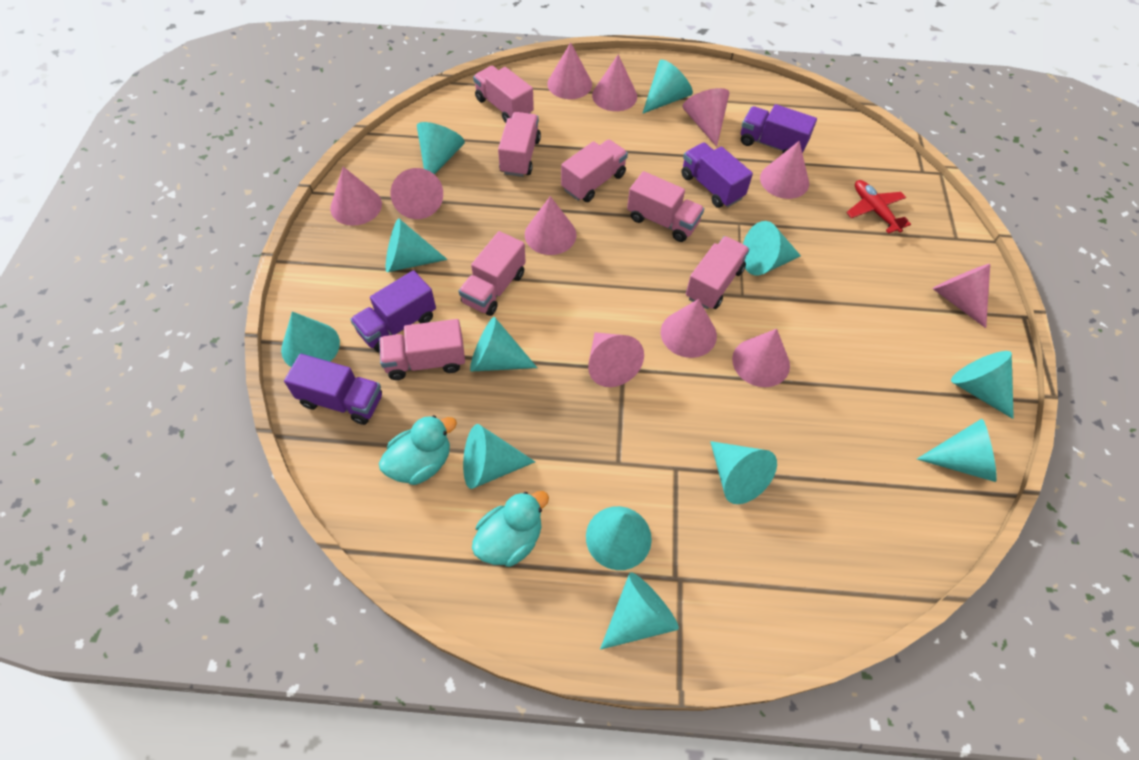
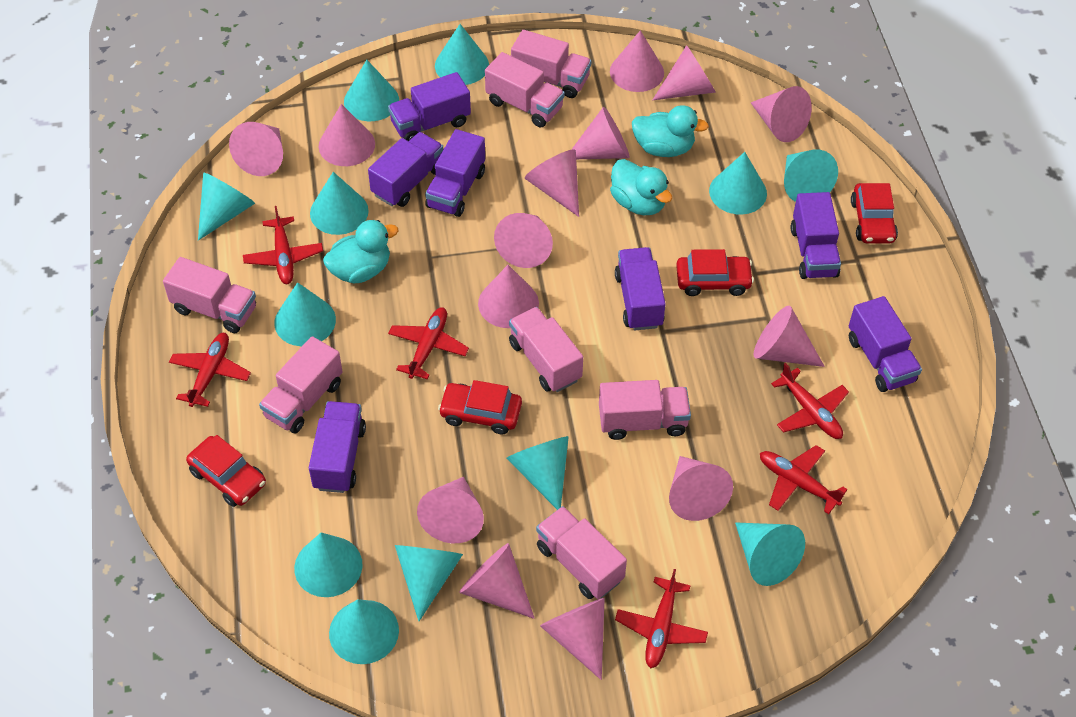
pink cone: 11 -> 14
purple truck: 4 -> 7
red car: 0 -> 4
red plane: 1 -> 6
turquoise duck: 2 -> 3

